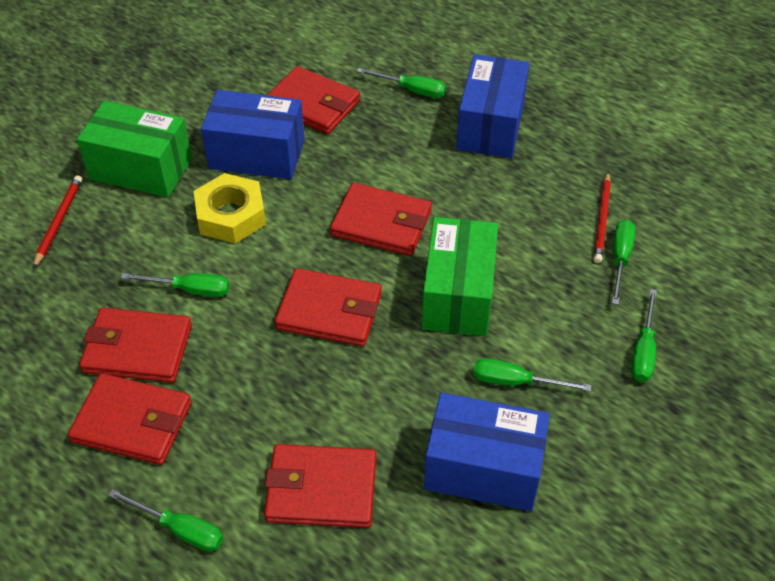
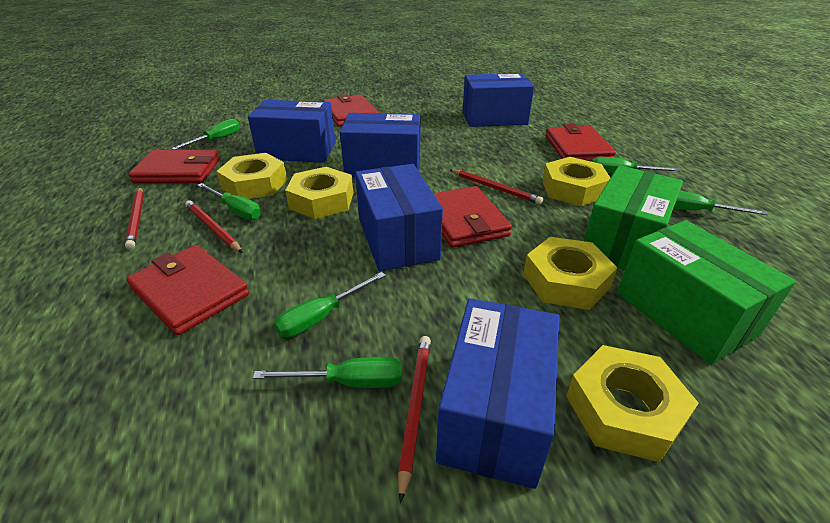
blue box: 3 -> 5
red pencil: 2 -> 4
red wallet: 6 -> 5
yellow nut: 1 -> 5

